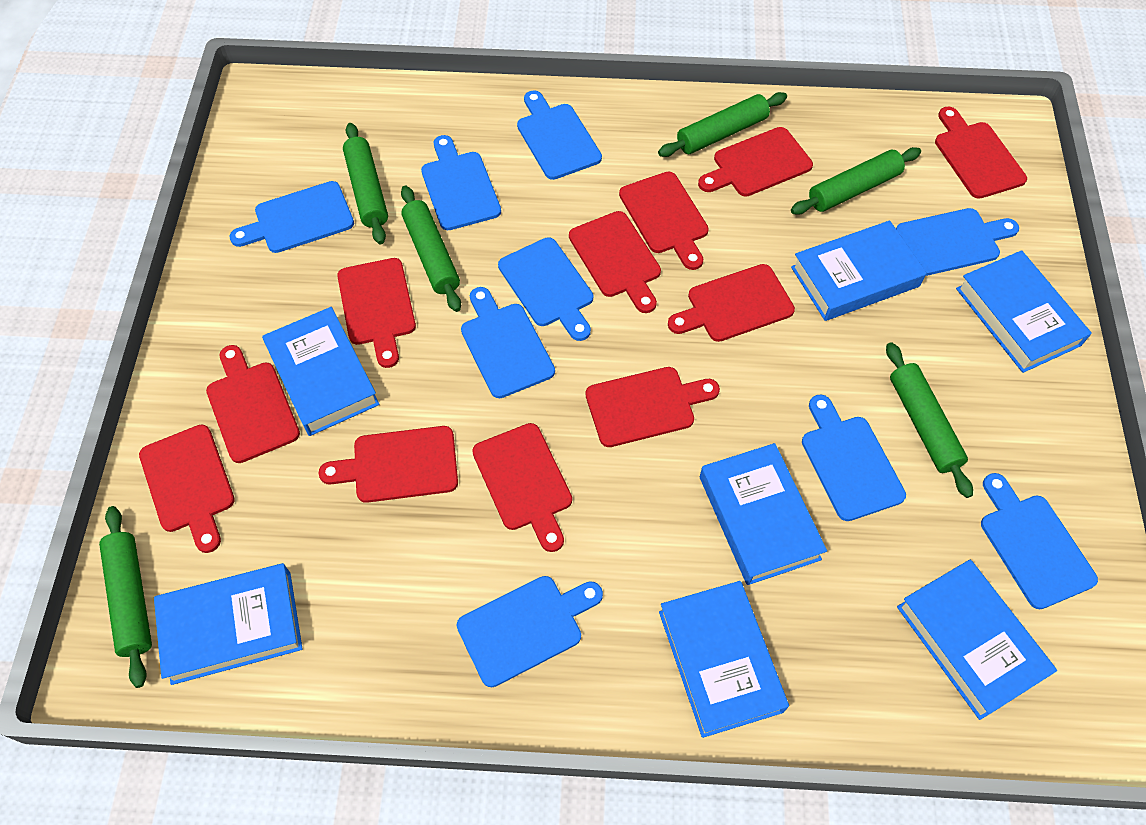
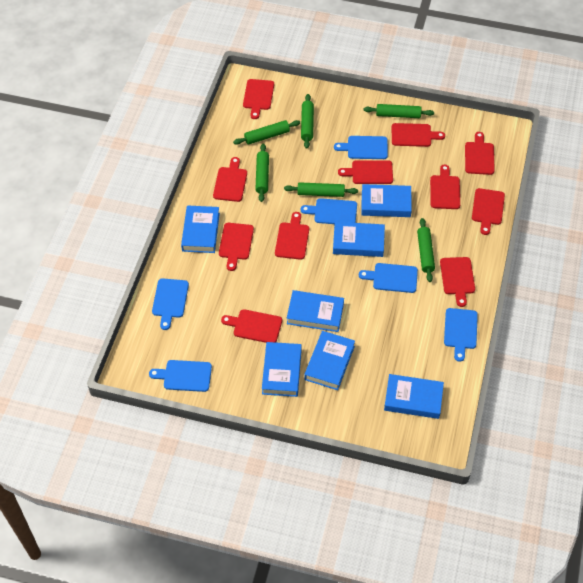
blue cutting board: 9 -> 6

